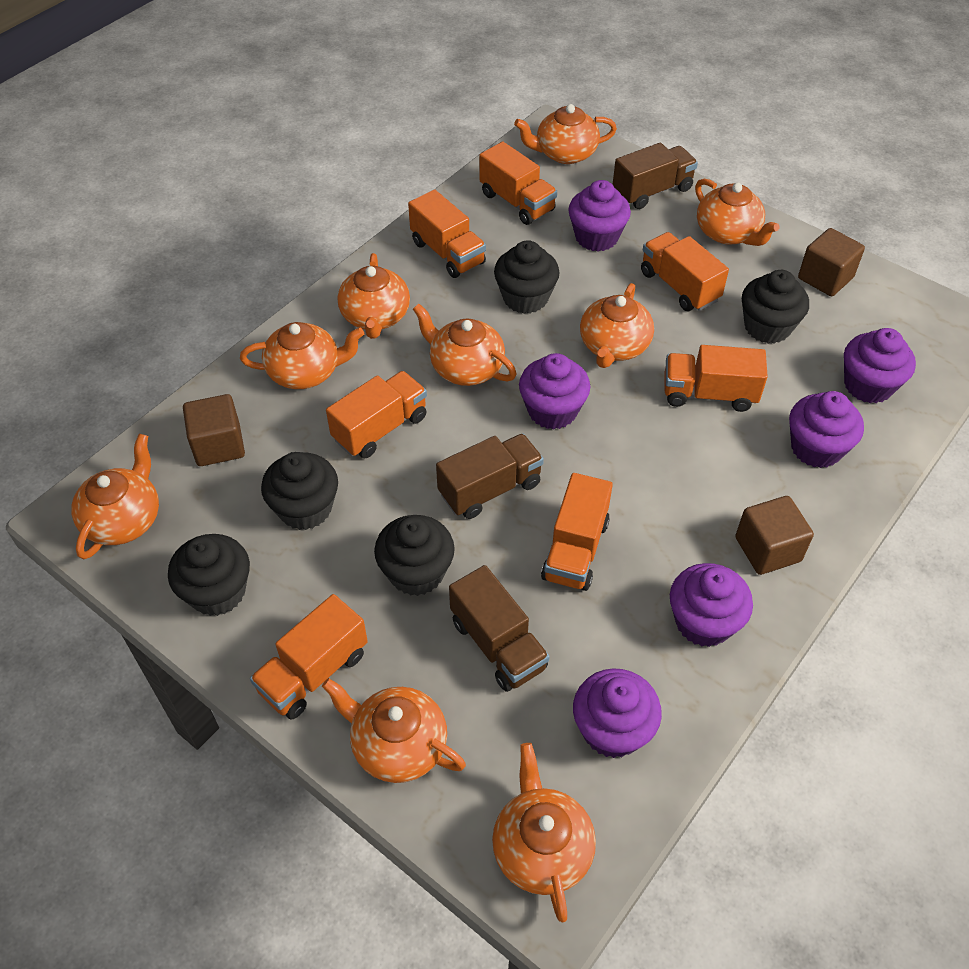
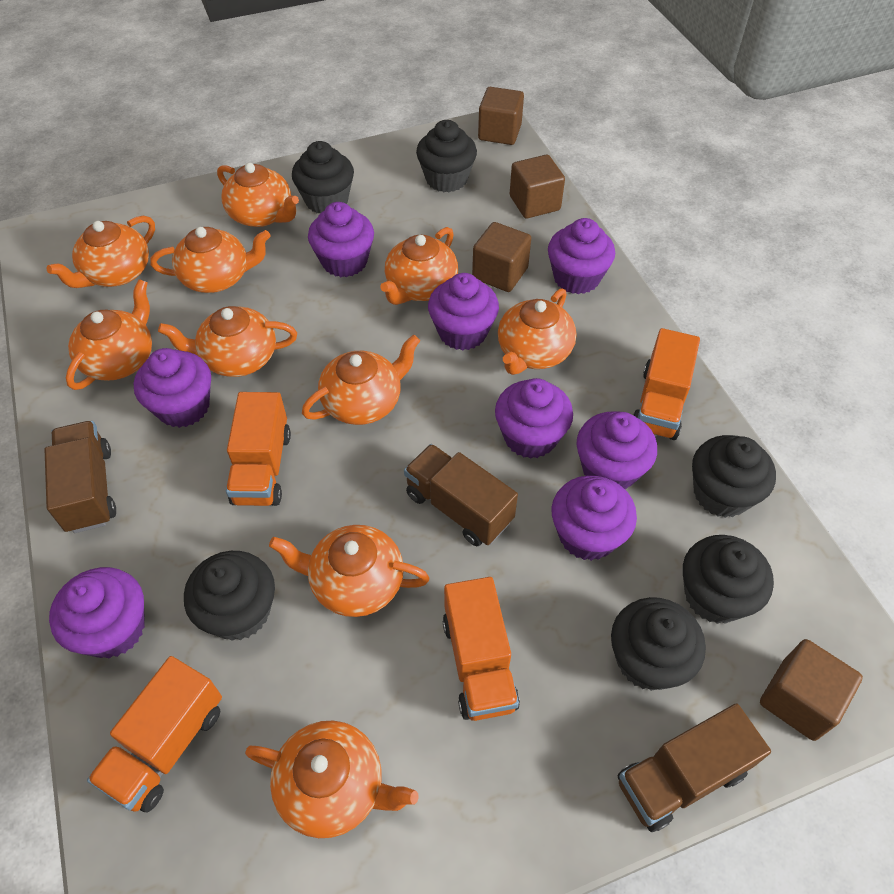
black cupcake: 5 -> 6
brown cube: 3 -> 4
orange teapot: 9 -> 10
orange truck: 7 -> 4
purple cupcake: 6 -> 8

